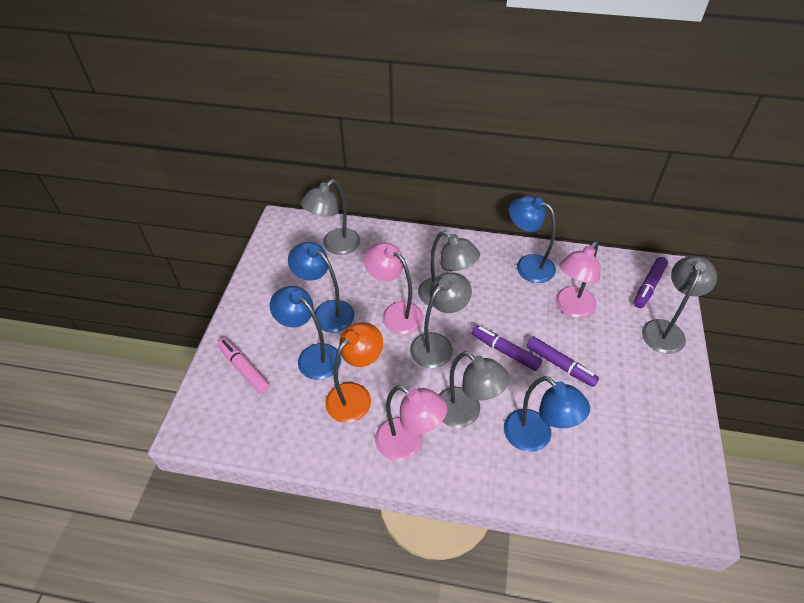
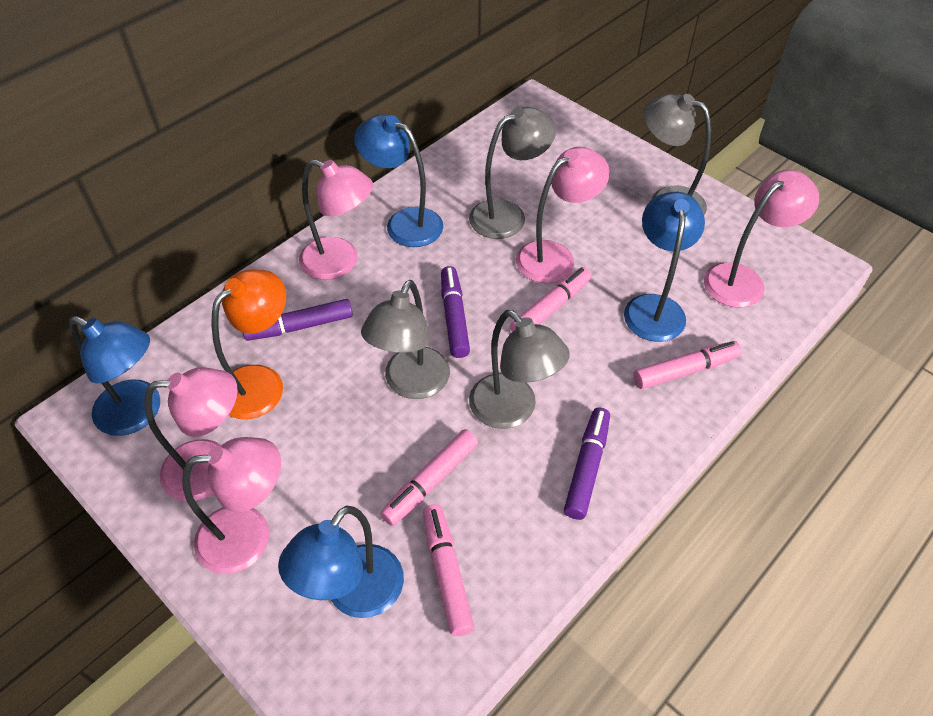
grey lamp: 5 -> 4
pink lamp: 3 -> 5
pink marker: 1 -> 4

